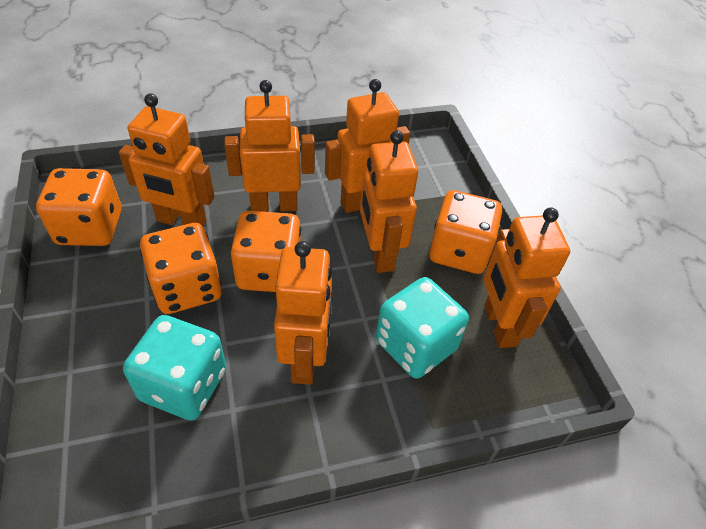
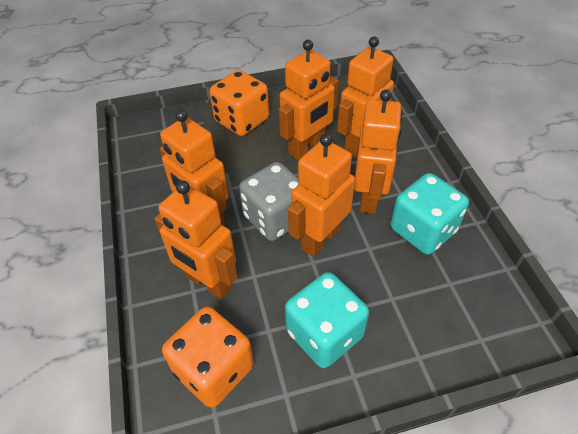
grey dice: 0 -> 1
orange dice: 4 -> 2

